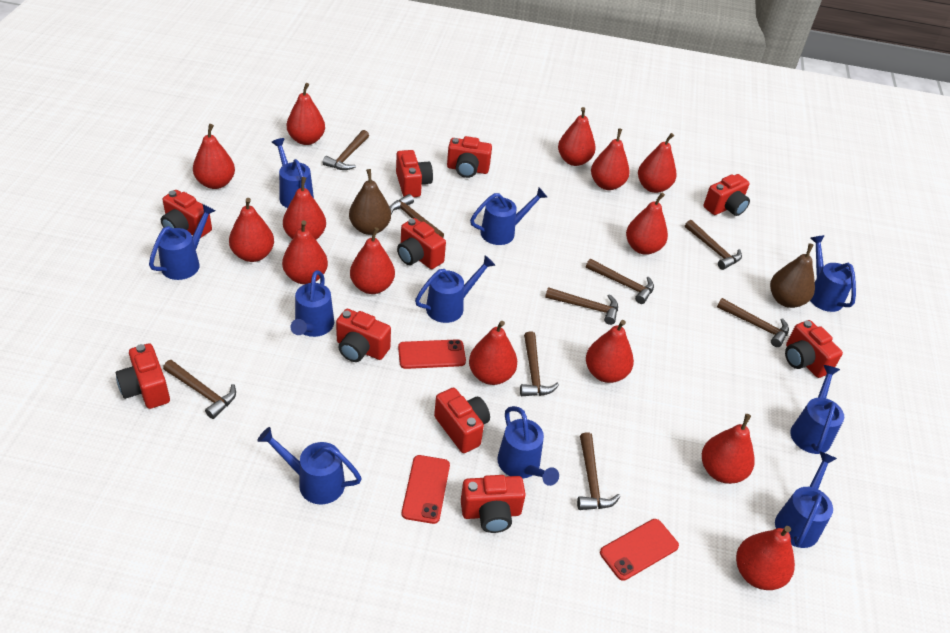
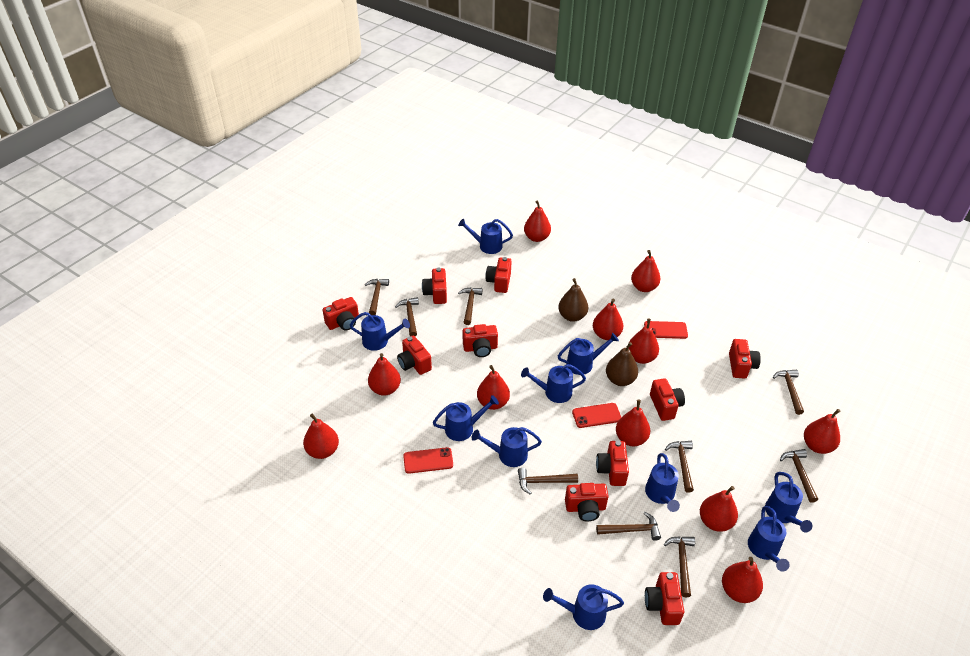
red pear: 14 -> 11

